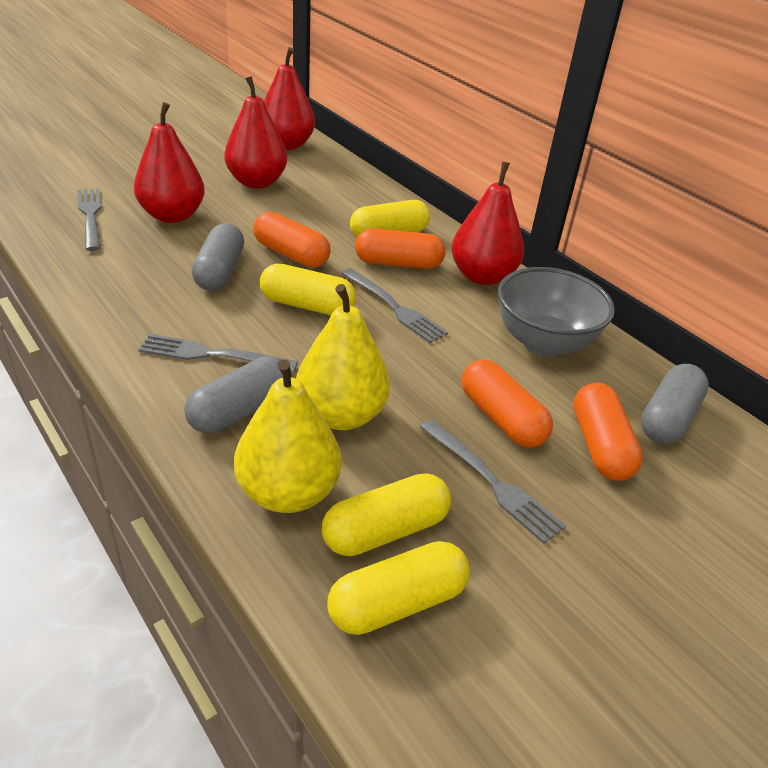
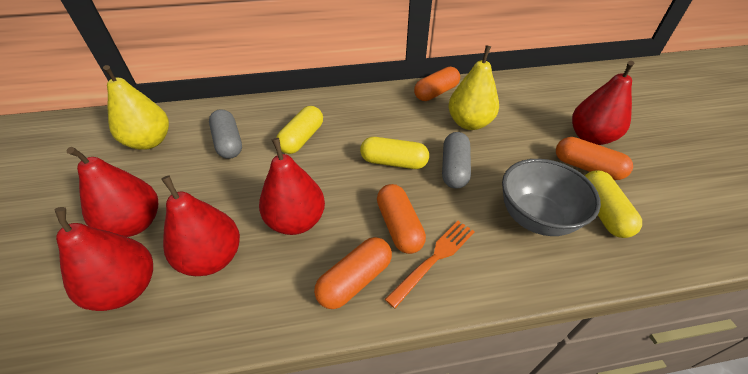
grey capsule: 3 -> 2
grey fork: 4 -> 0
orange fork: 0 -> 1
red pear: 4 -> 5
yellow capsule: 4 -> 3

